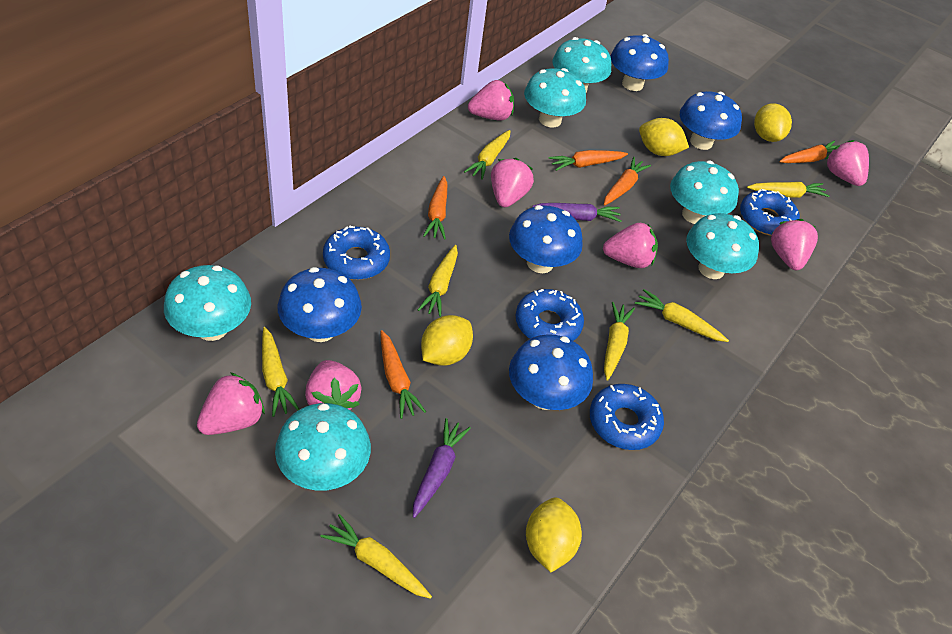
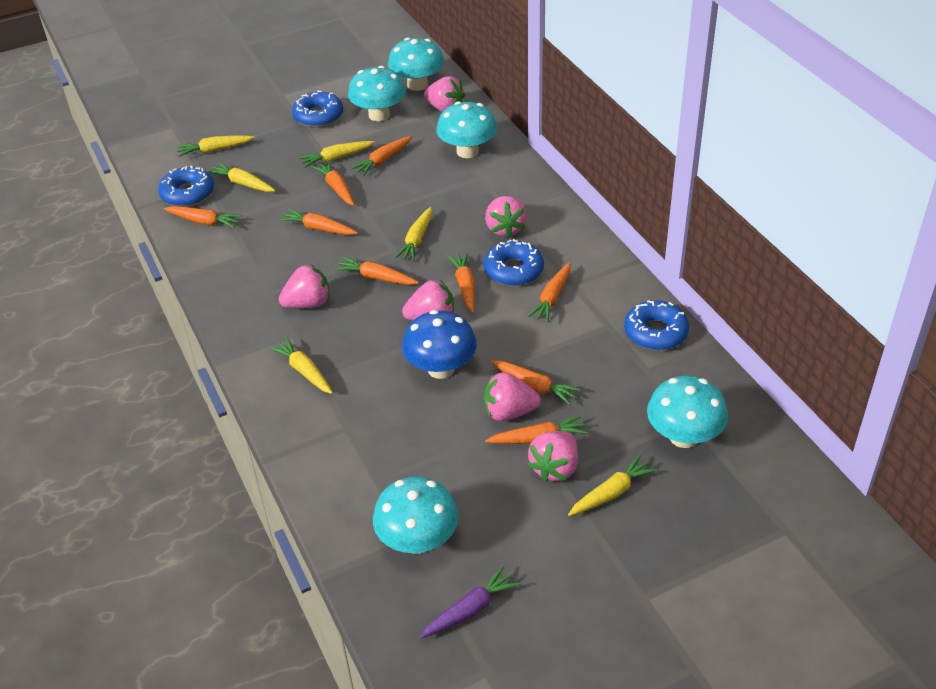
blue mushroom: 5 -> 1
orange carrot: 5 -> 9
pink strawberry: 7 -> 6
purple carrot: 2 -> 1
turquoise mushroom: 6 -> 5
yellow carrot: 7 -> 6
yellow lemon: 4 -> 0

